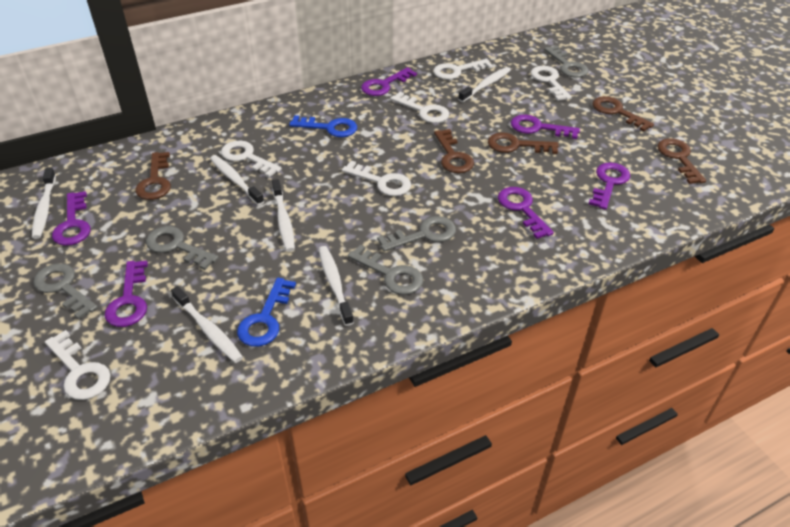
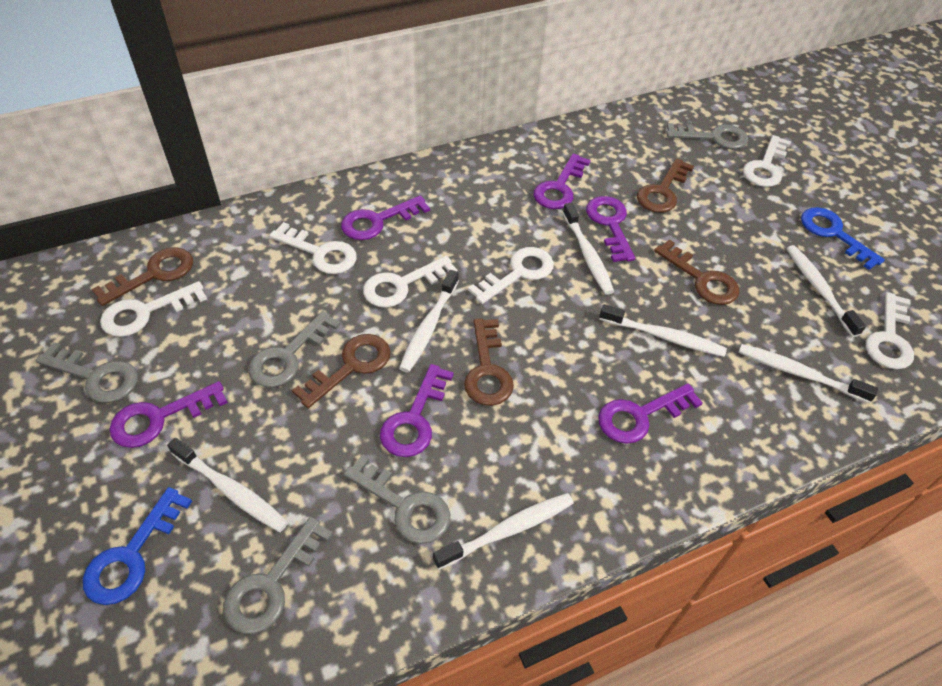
white toothbrush: 6 -> 7

